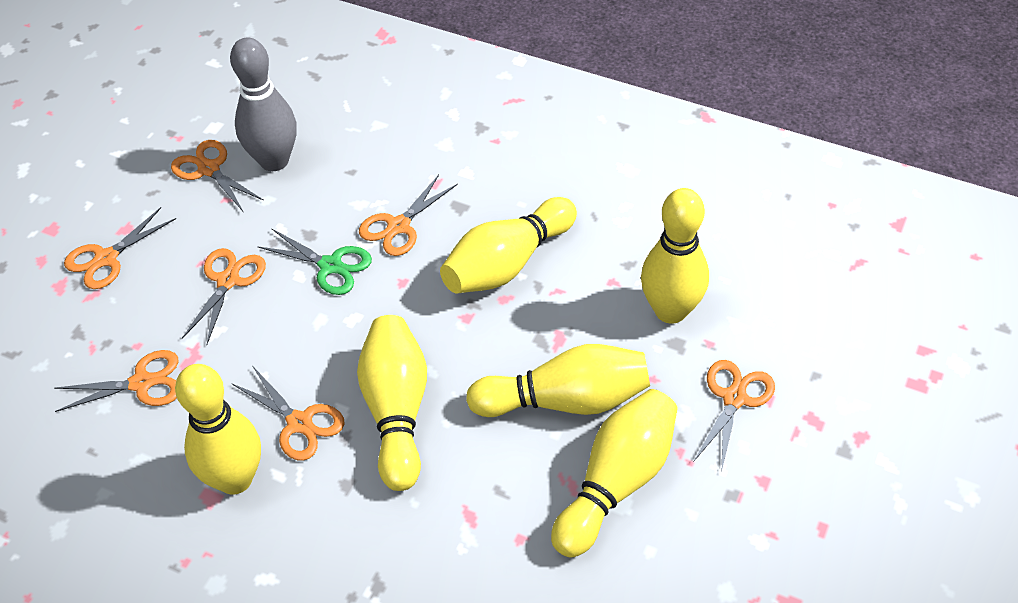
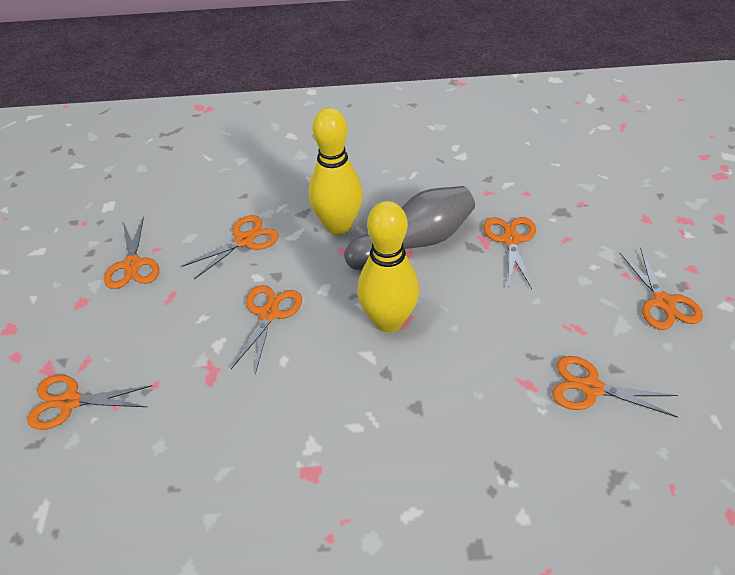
green scissors: 1 -> 0
yellow bowling pin: 6 -> 2

